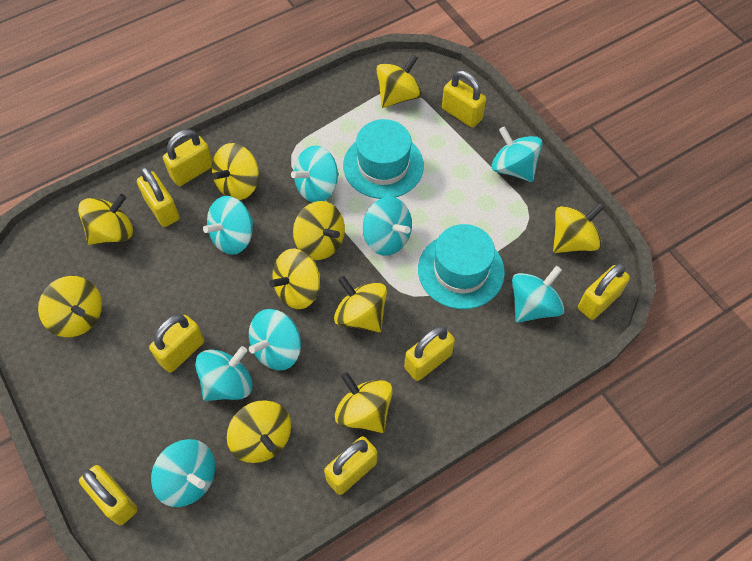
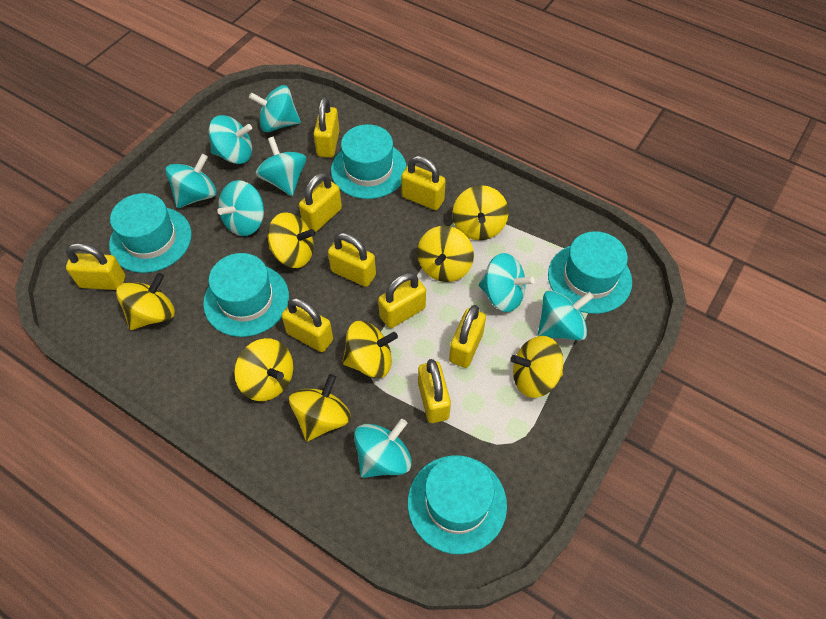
turquoise hat: 2 -> 5
yellow padlock: 8 -> 9
yellow spinning top: 10 -> 8

